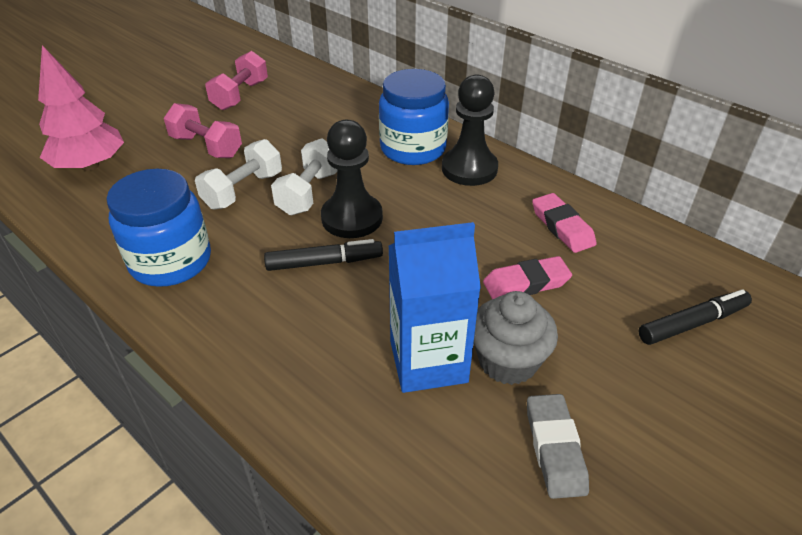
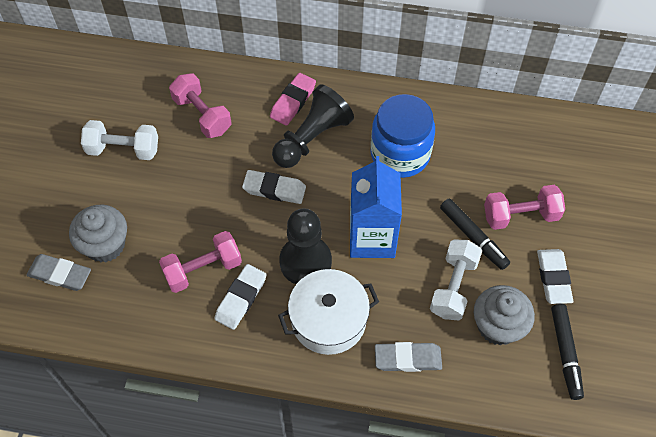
blue jar: 2 -> 1
grey cupcake: 1 -> 2
grey eraser: 1 -> 2
pink dumbbell: 2 -> 3
pink eraser: 2 -> 1
pink tree: 1 -> 0
white eraser: 0 -> 3
white pot: 0 -> 1

